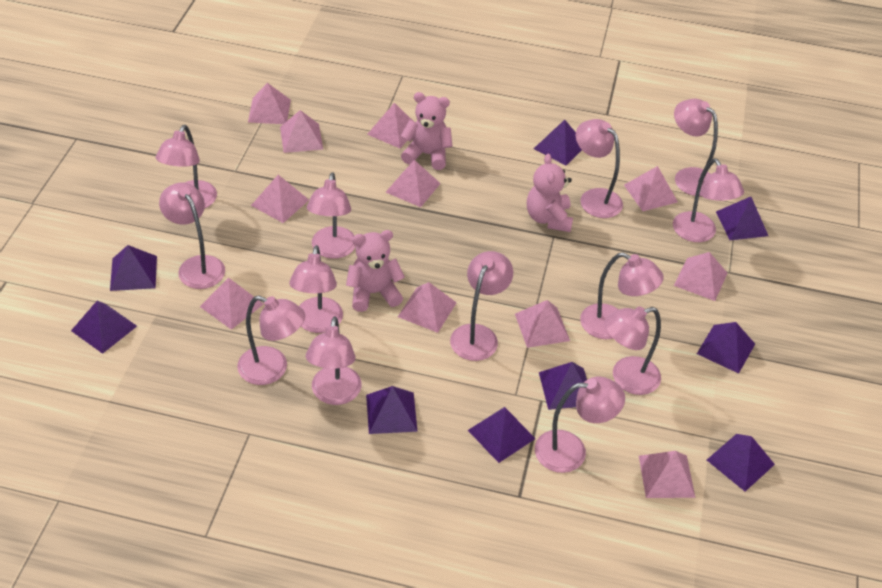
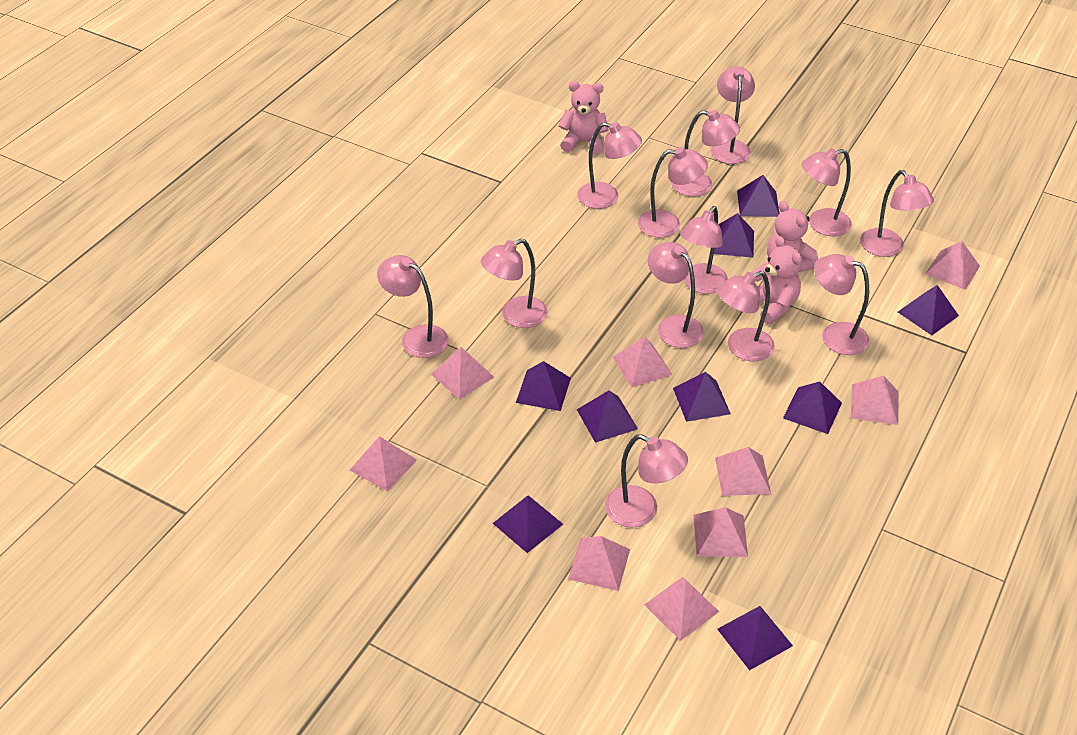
pink pyramid: 11 -> 9

